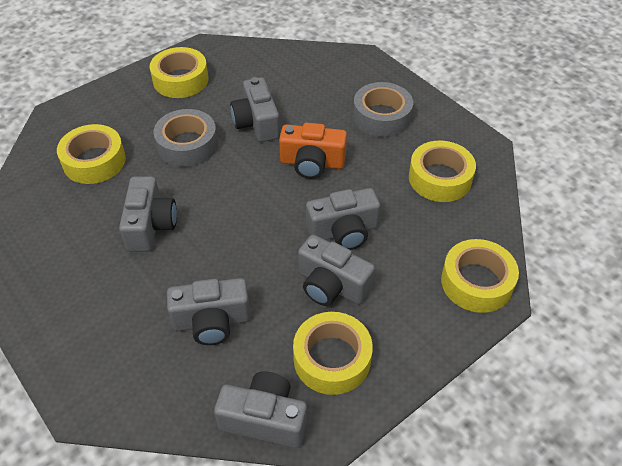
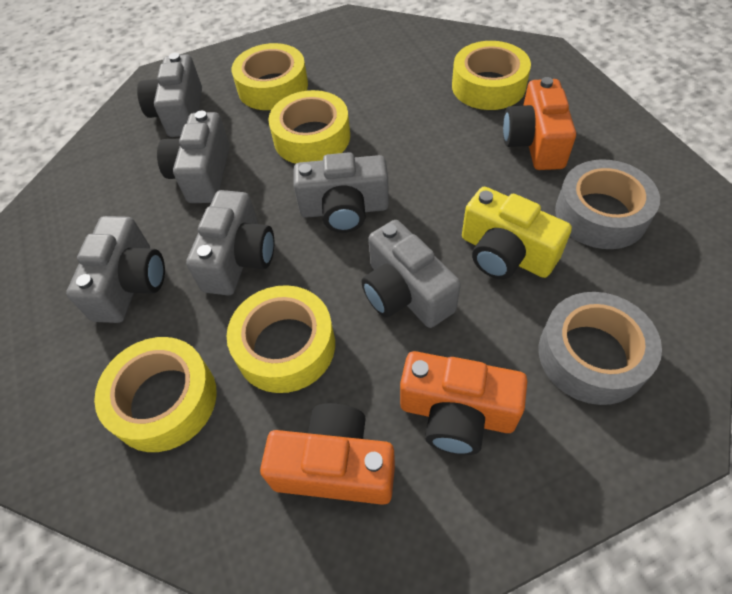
orange camera: 1 -> 3
yellow camera: 0 -> 1

